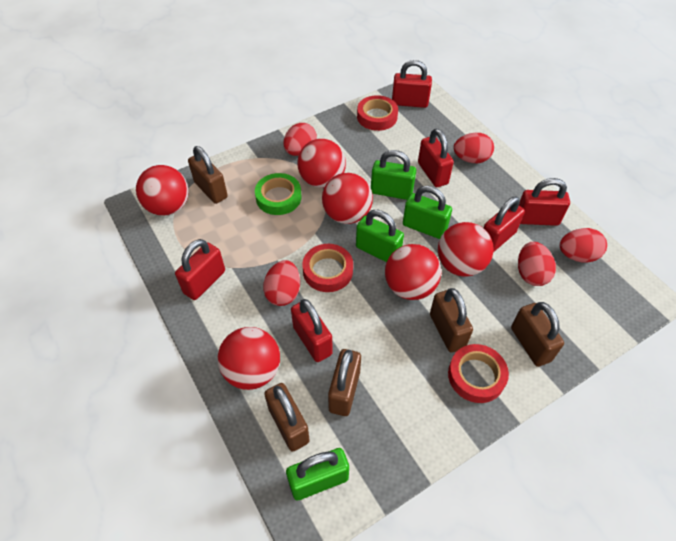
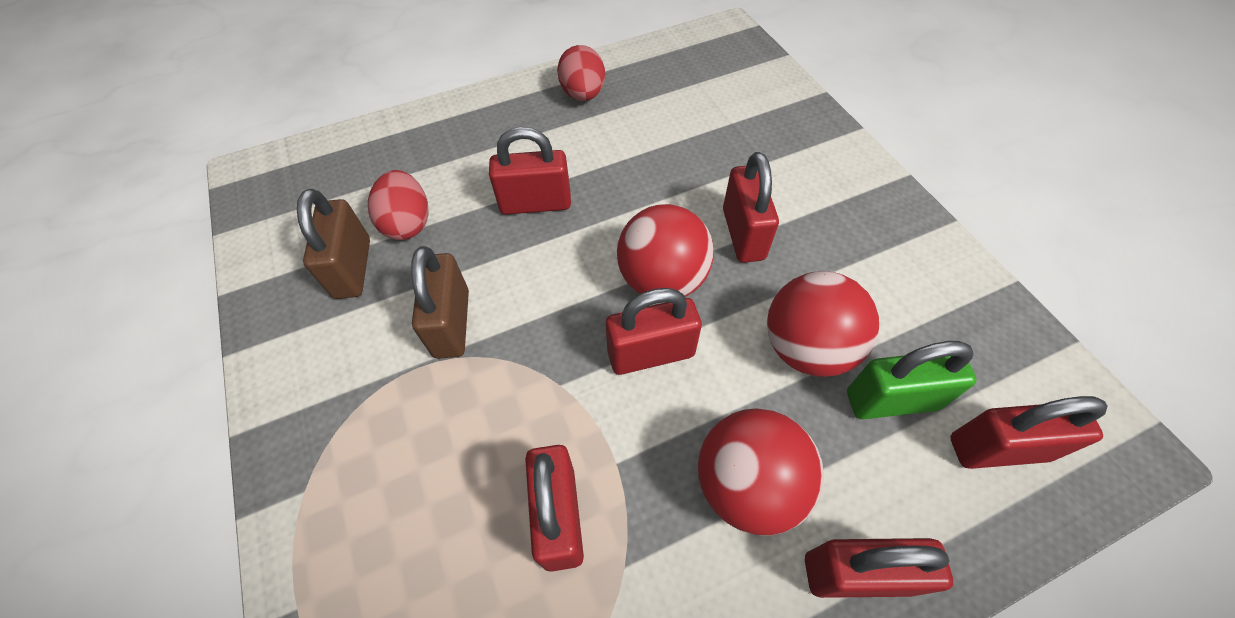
brown padlock: 5 -> 2
green padlock: 4 -> 1
green tape: 1 -> 0
red ball: 6 -> 3
red egg: 5 -> 2
red tape: 3 -> 0

